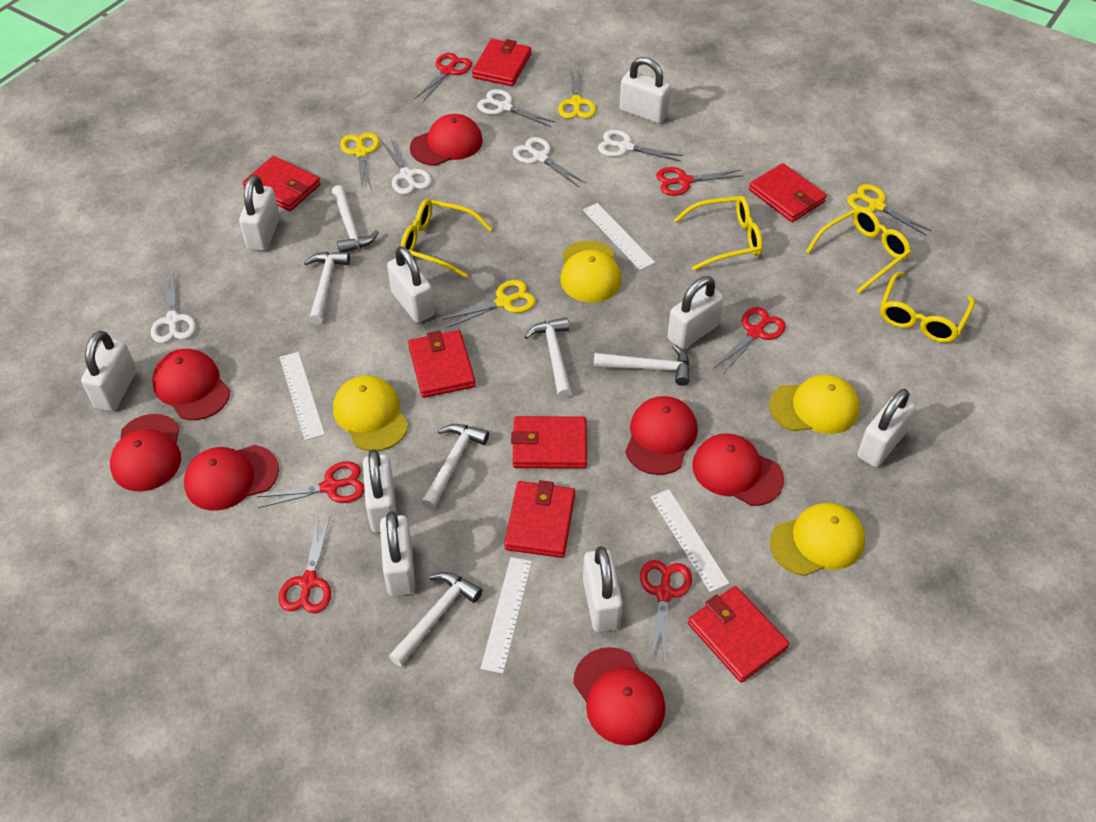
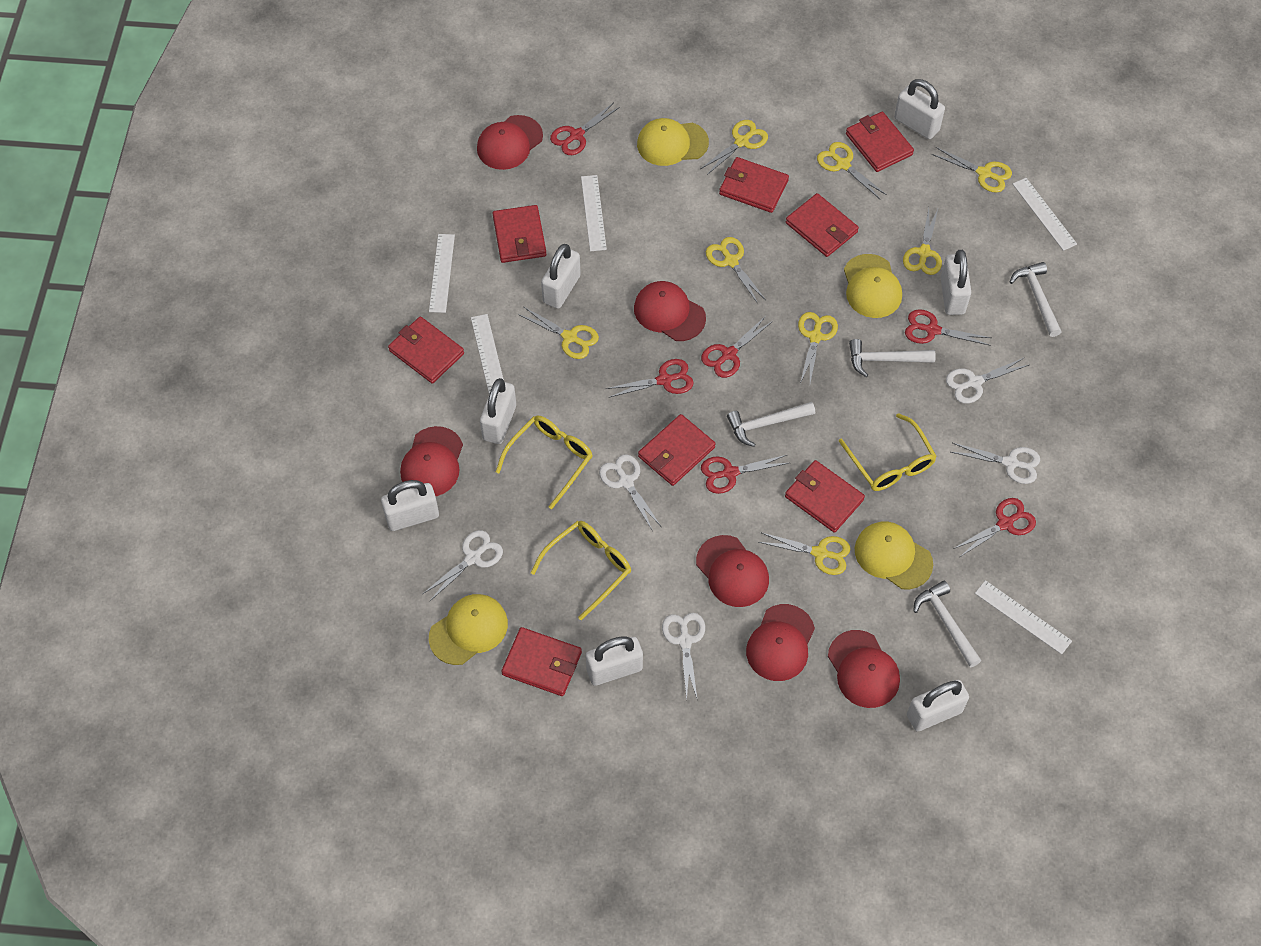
red cap: 7 -> 6
red wallet: 7 -> 8
white hammer: 6 -> 4
white padlock: 9 -> 7
white ruler: 4 -> 5
yellow glasses: 4 -> 3
yellow scissors: 4 -> 8

